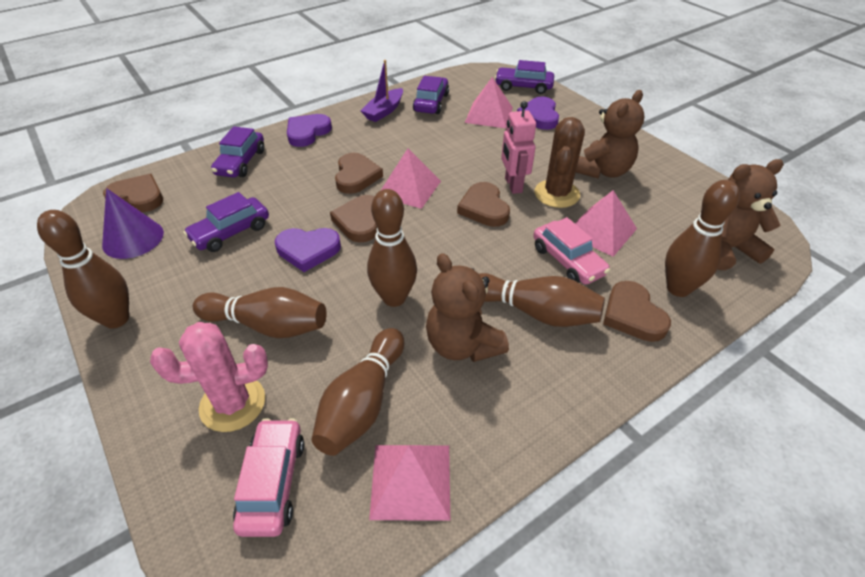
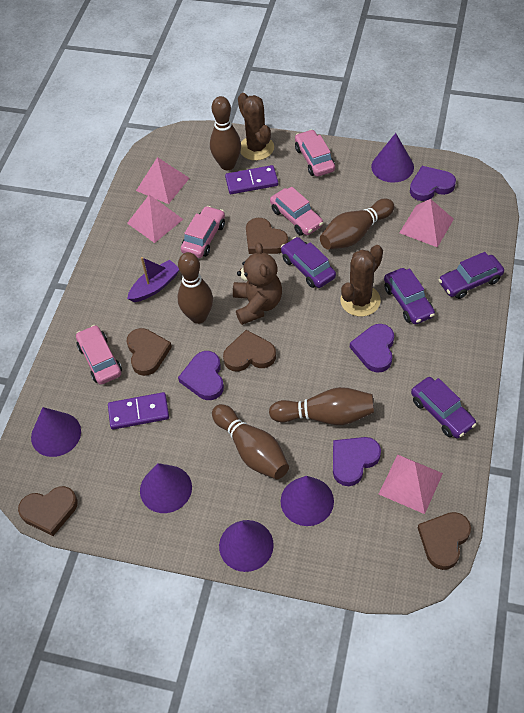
brown bowling pin: 6 -> 5
brown cactus: 1 -> 2
brown teddy bear: 3 -> 1
pink cactus: 1 -> 0
pink car: 2 -> 4
pink robot: 1 -> 0
purple cone: 1 -> 5
purple domino: 0 -> 2
purple heart: 3 -> 4

